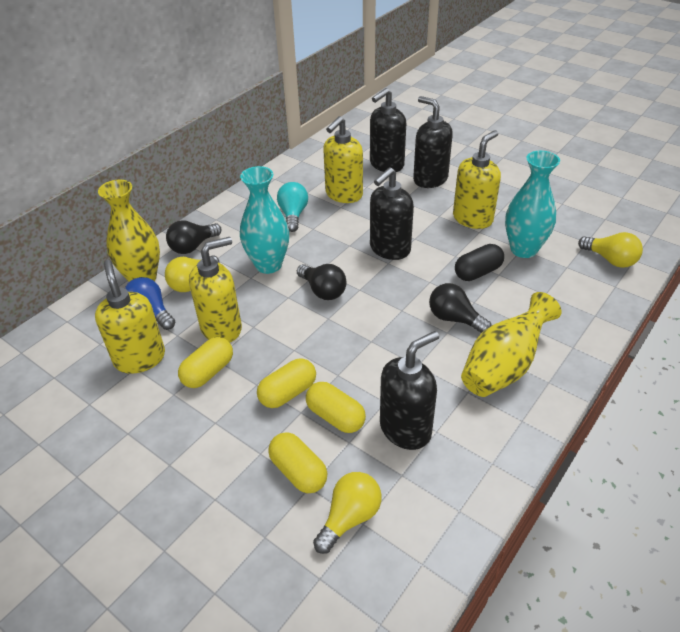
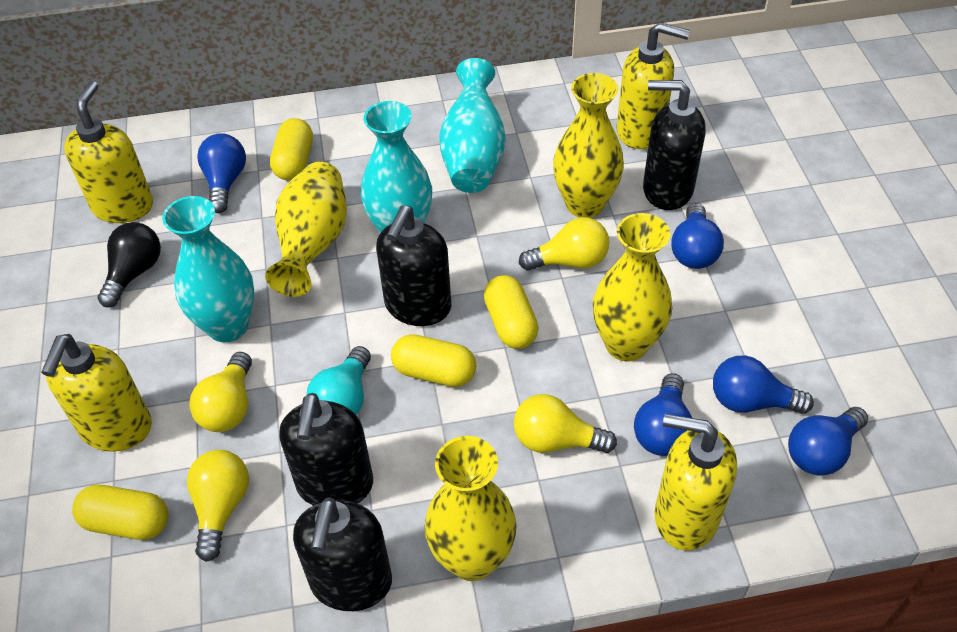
black capsule: 1 -> 0
black light bulb: 3 -> 1
blue light bulb: 1 -> 5
turquoise vase: 2 -> 3
yellow light bulb: 3 -> 4
yellow vase: 2 -> 4

